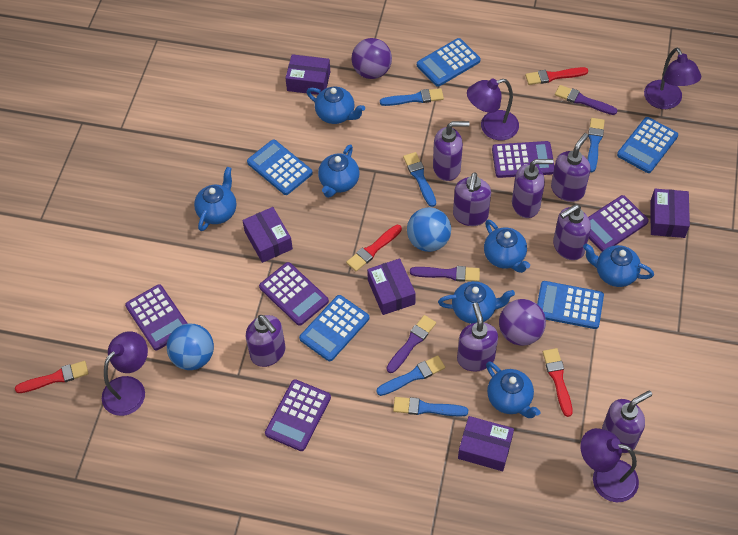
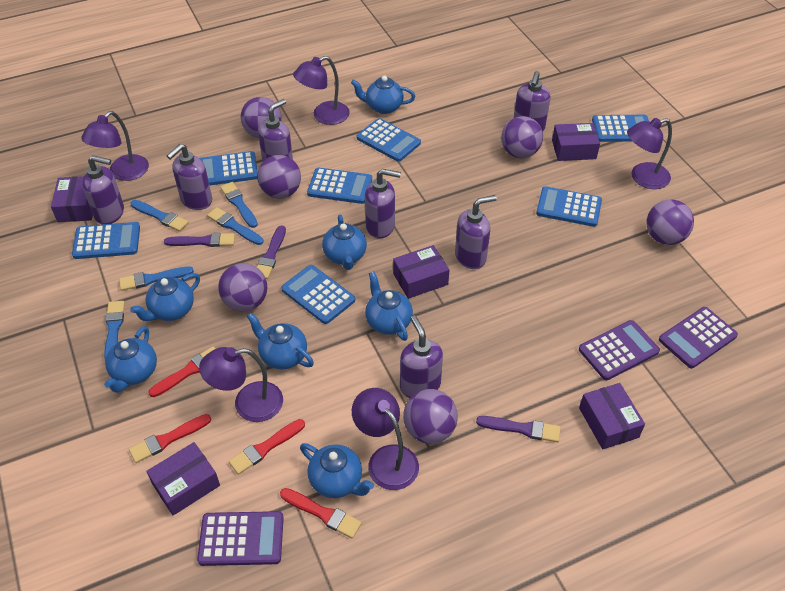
blue ball: 2 -> 0
blue calculator: 5 -> 7
purple ball: 2 -> 6
purple calculator: 5 -> 3
purple lamp: 4 -> 5
purple soap dispenser: 8 -> 7

